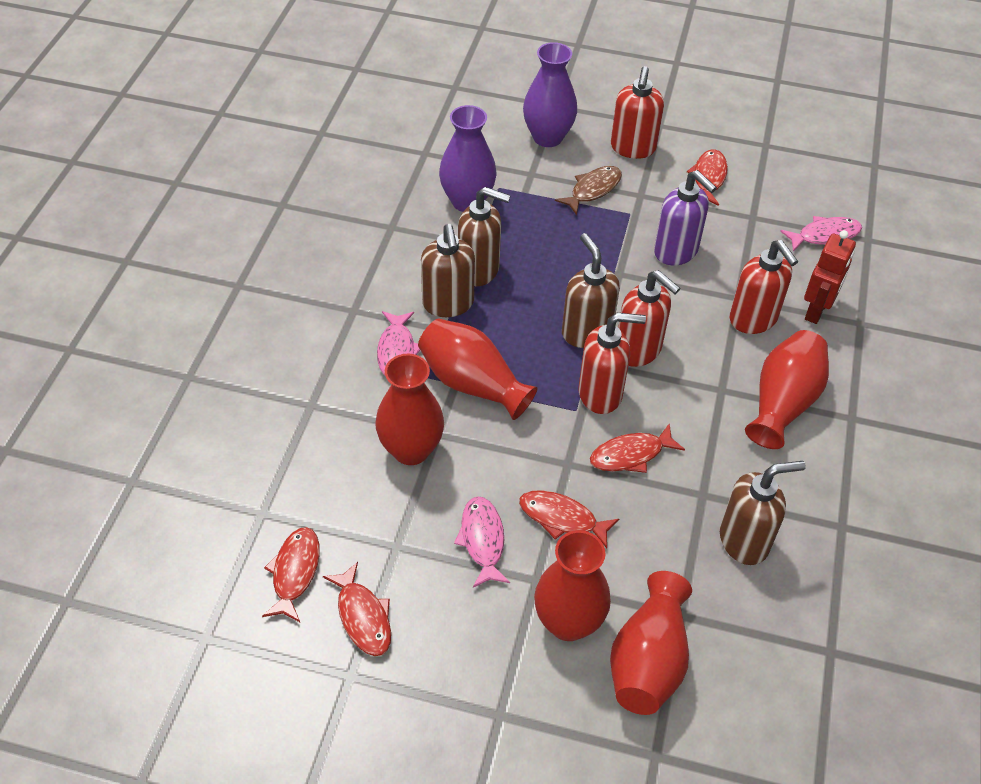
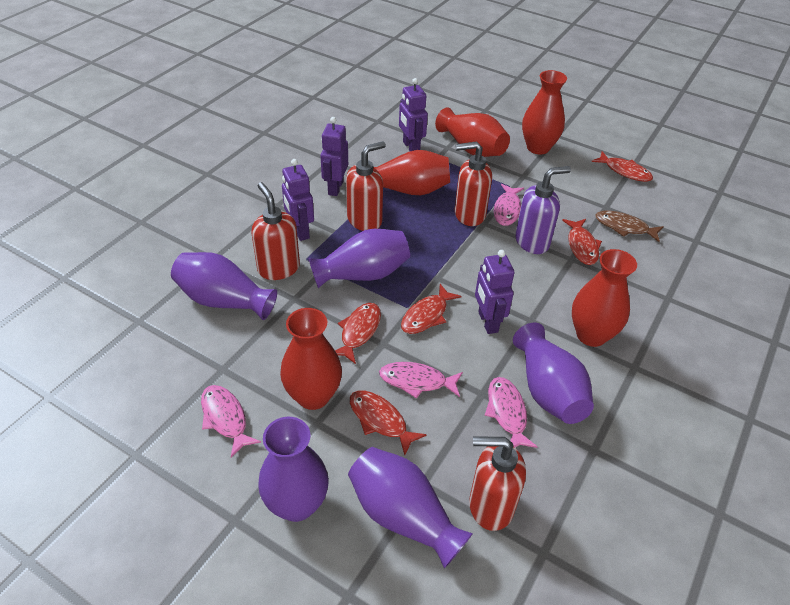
brown soap dispenser: 4 -> 0
pink fish: 3 -> 4
purple robot: 0 -> 4
purple vase: 2 -> 5
red robot: 1 -> 0

